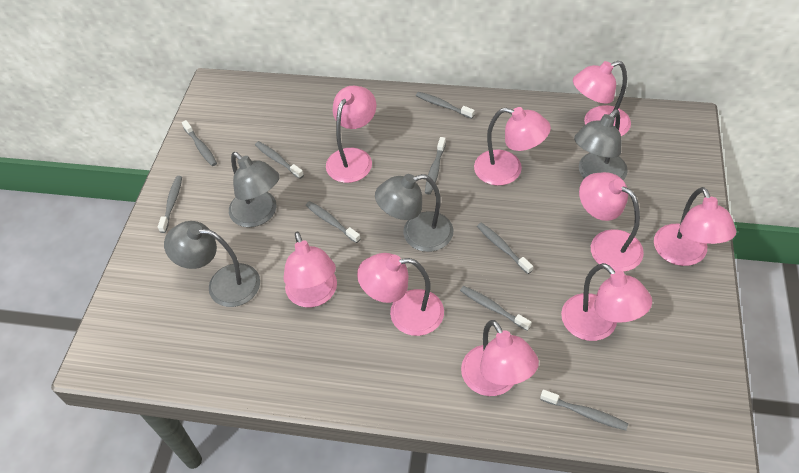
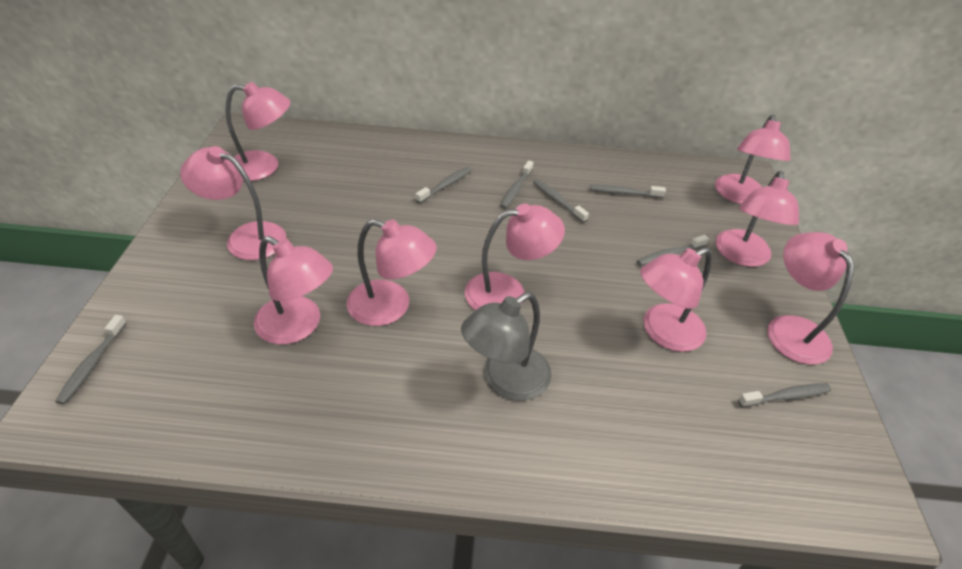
grey lamp: 4 -> 1
grey toothbrush: 9 -> 7

